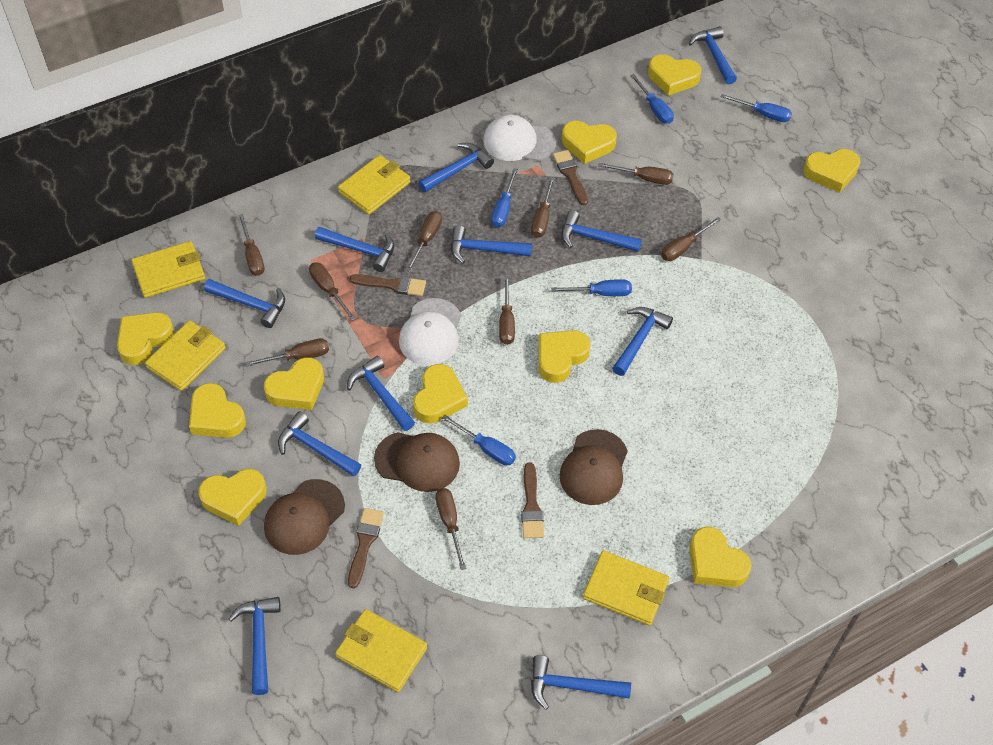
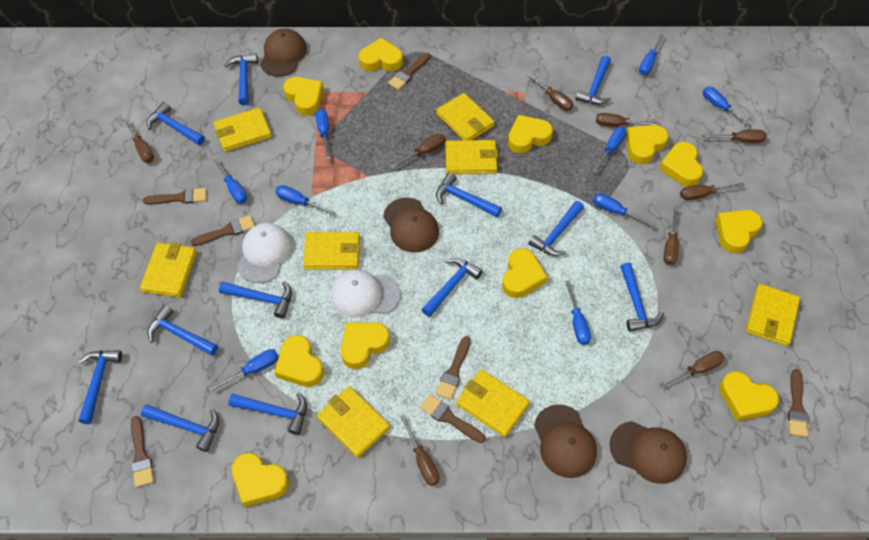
blue hammer: 11 -> 12
blue screwdriver: 5 -> 9
brown brush: 4 -> 7
brown cap: 3 -> 4
yellow heart: 10 -> 11
yellow wallet: 5 -> 8

